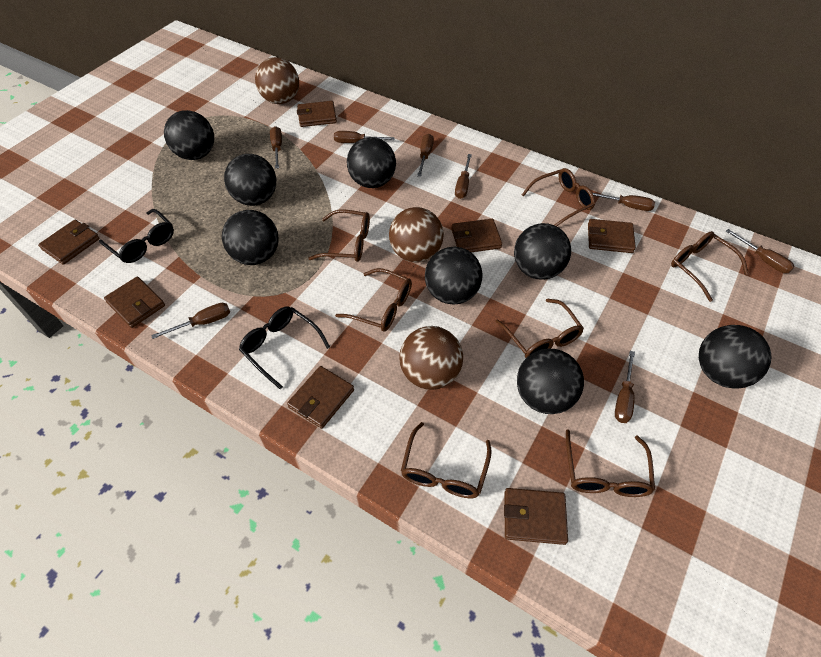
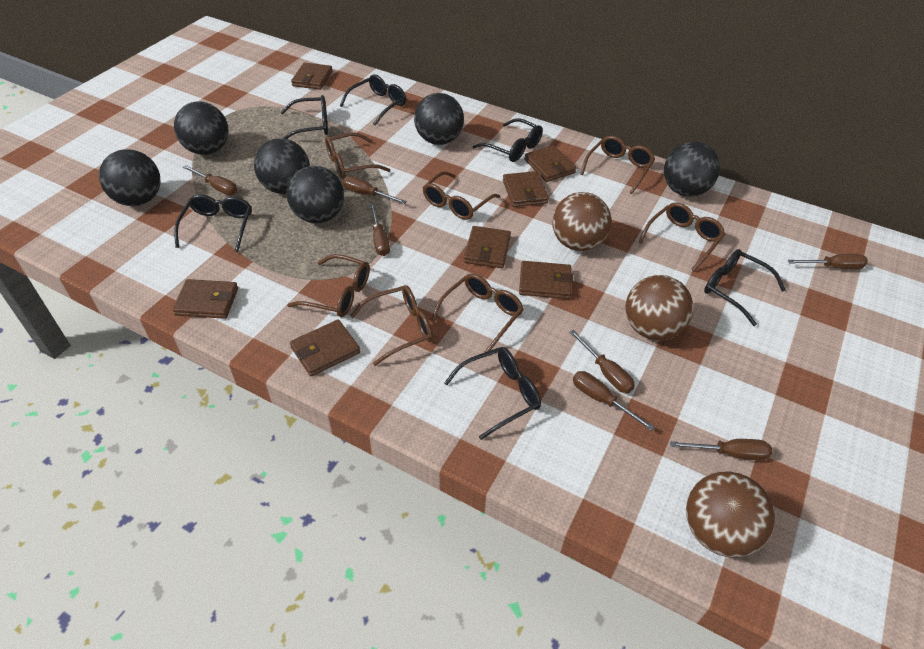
black ball: 8 -> 6
black glasses: 2 -> 6
brown screwdriver: 8 -> 7

